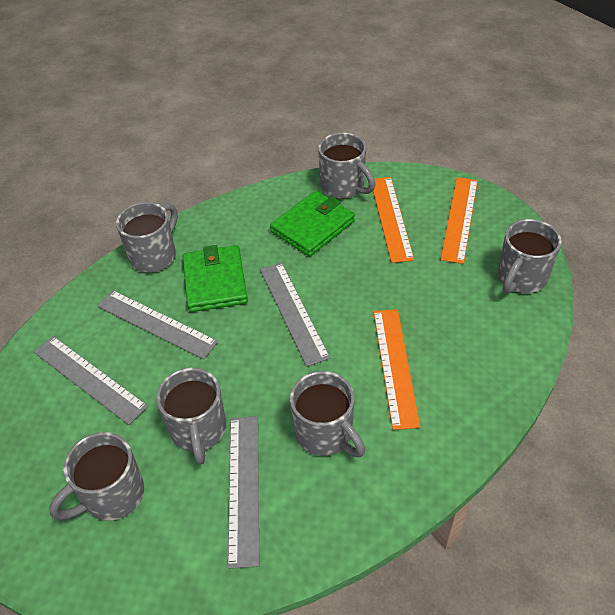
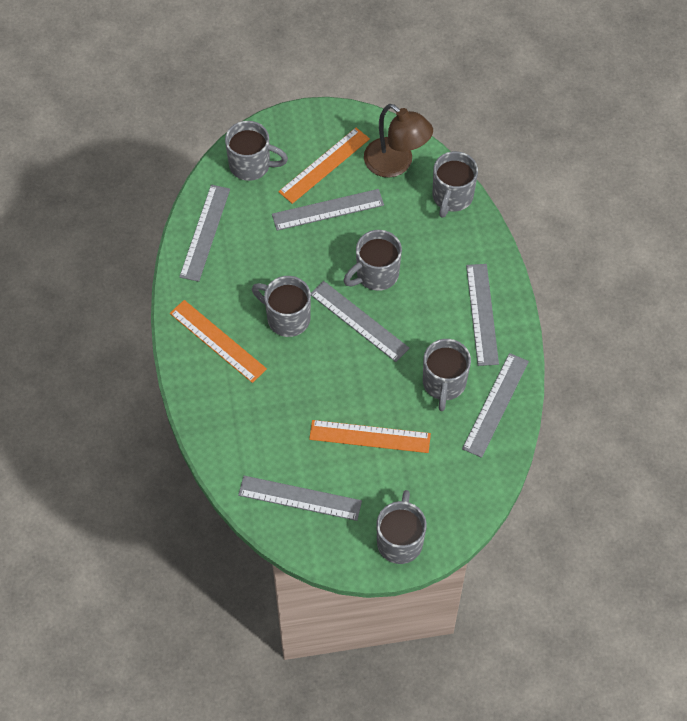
brown lamp: 0 -> 1
green wallet: 2 -> 0
grey ruler: 4 -> 6

